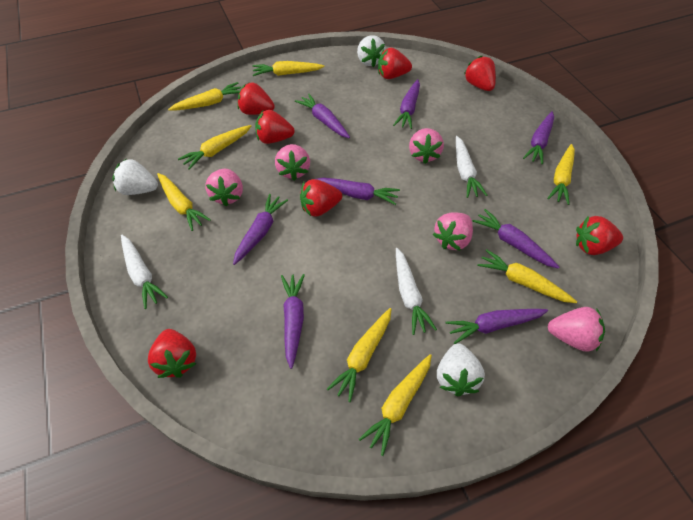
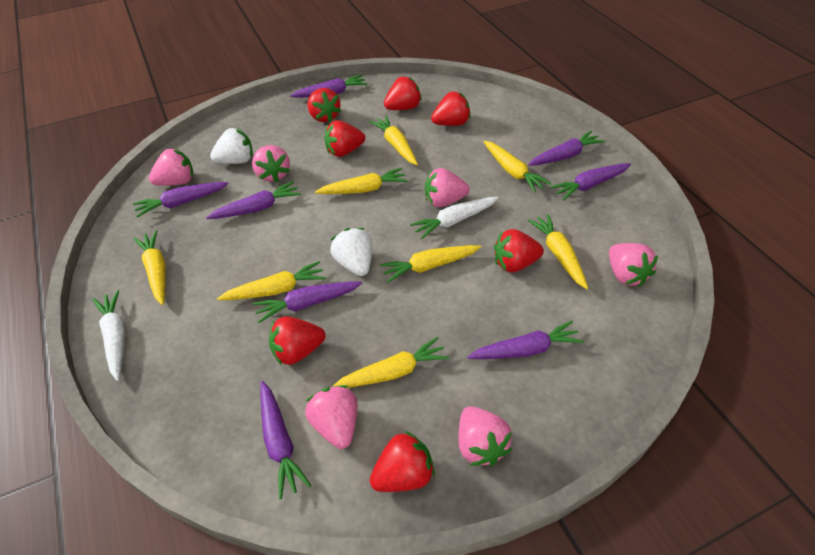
pink strawberry: 5 -> 6
white carrot: 3 -> 2
white strawberry: 3 -> 2

